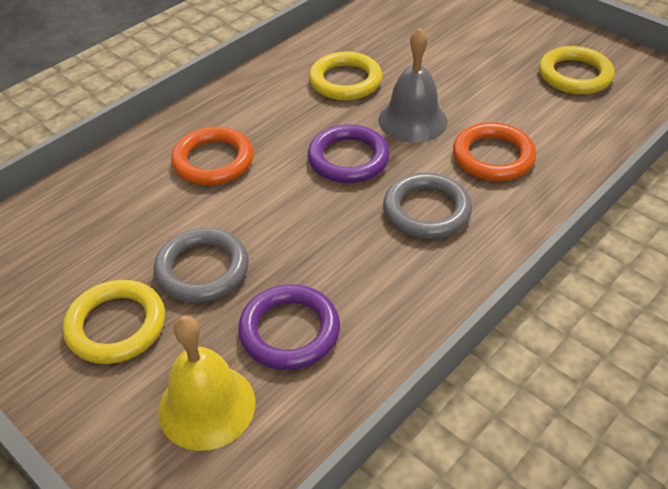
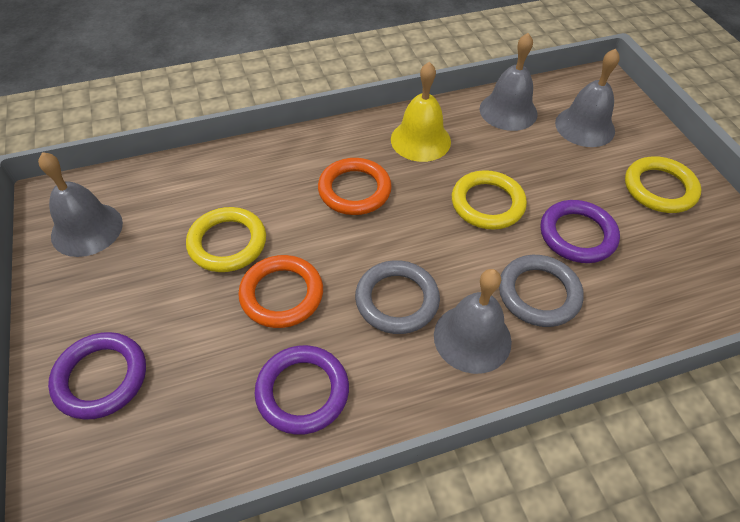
grey bell: 1 -> 4
purple ring: 2 -> 3

